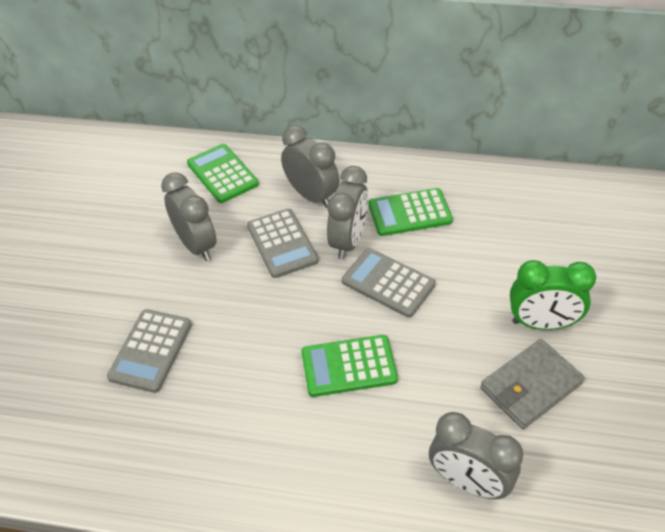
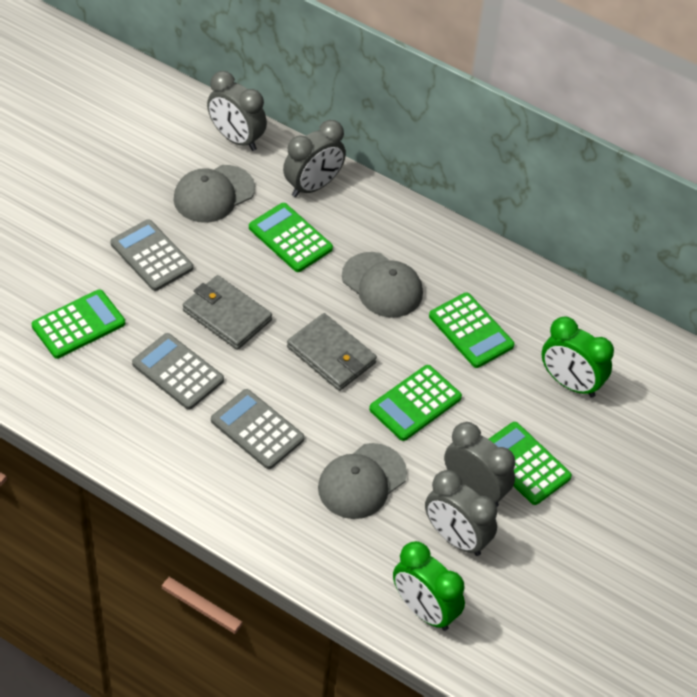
green calculator: 3 -> 5
green clock: 1 -> 2
grey cap: 0 -> 3
grey wallet: 1 -> 2

